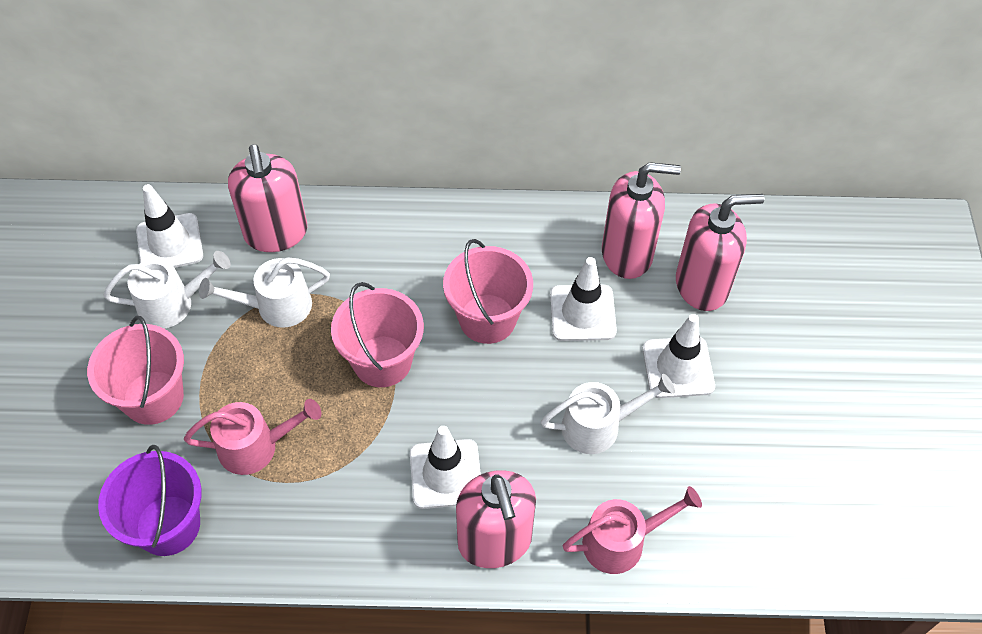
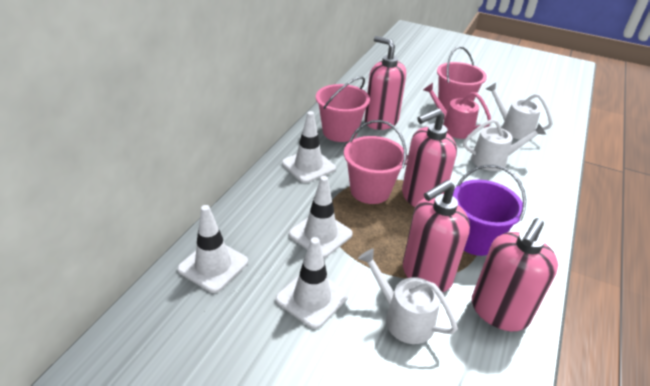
pink watering can: 2 -> 1

